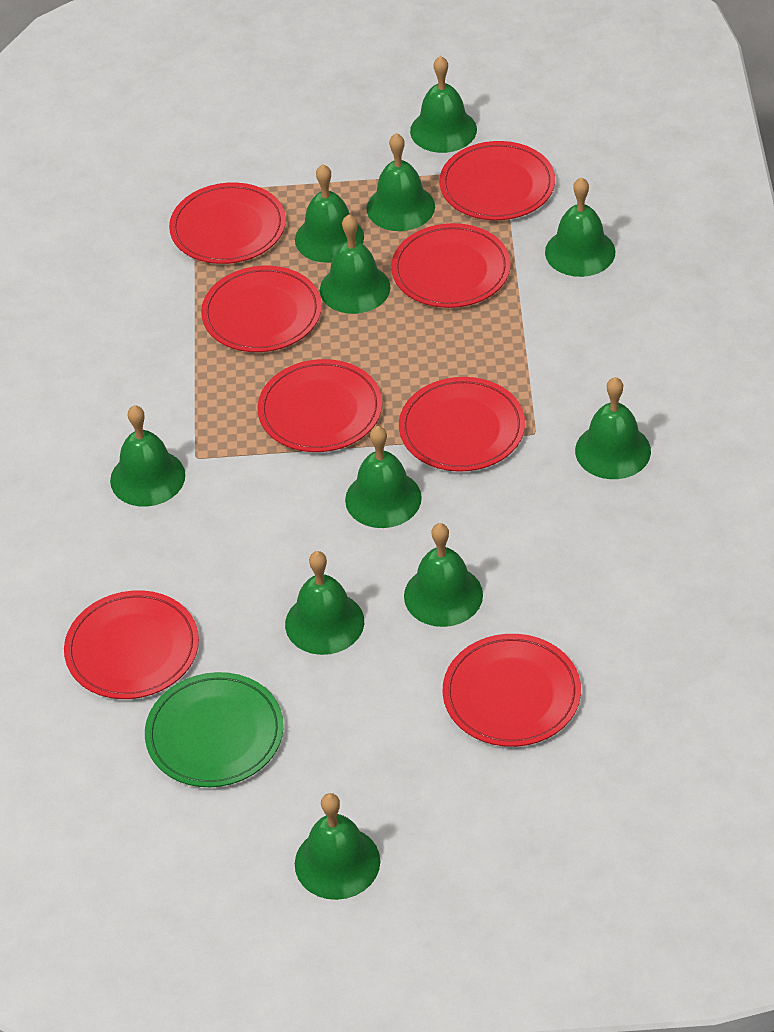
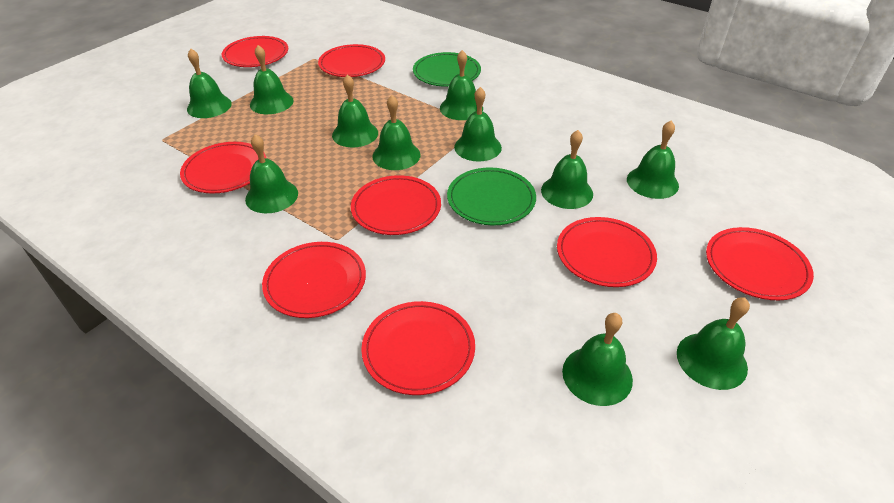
green plate: 1 -> 2

